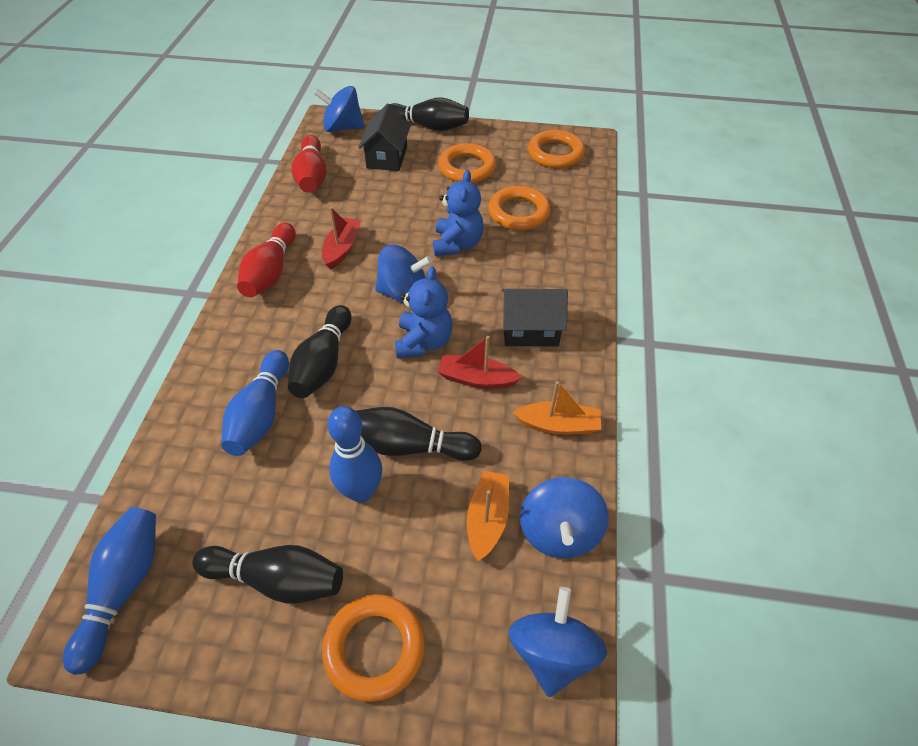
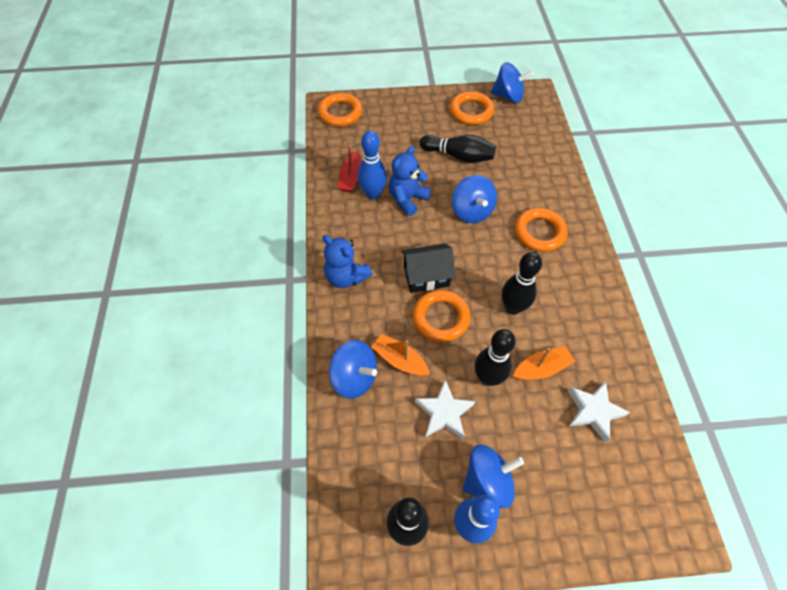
black house: 2 -> 1
blue bowling pin: 3 -> 2
red boat: 2 -> 1
red bowling pin: 2 -> 0
white star: 0 -> 2

